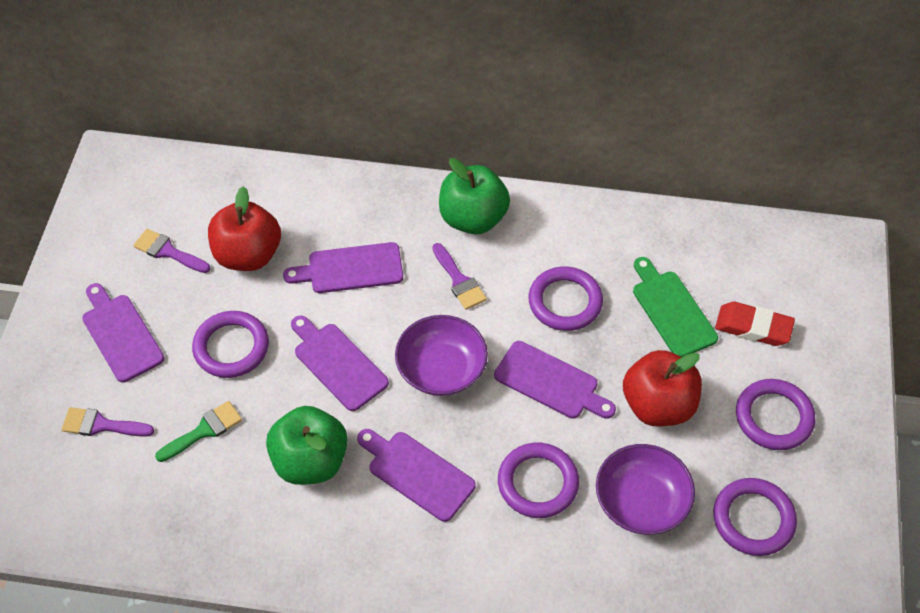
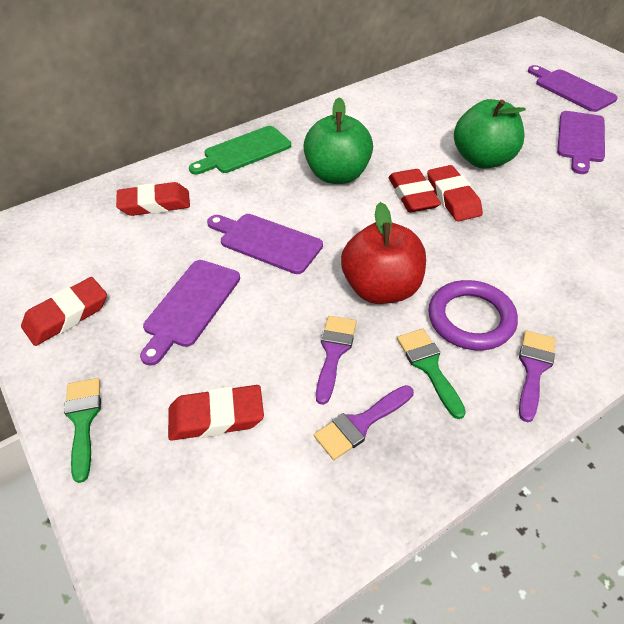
green brush: 1 -> 2
purple bowl: 2 -> 0
purple cutting board: 5 -> 4
purple ring: 5 -> 1
red apple: 2 -> 1
red eraser: 1 -> 5

